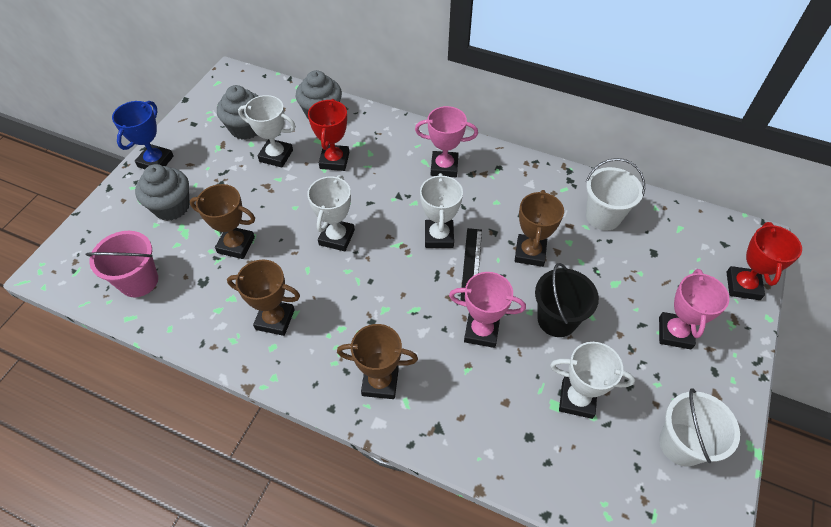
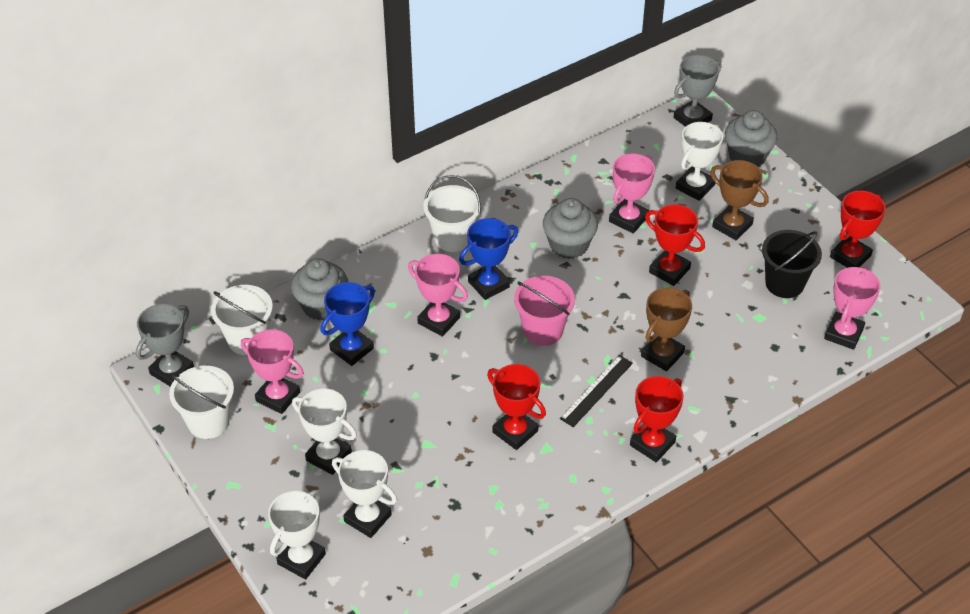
blue trophy: 1 -> 2
brown trophy: 4 -> 2
grey trophy: 0 -> 2
pink trophy: 3 -> 4
red trophy: 2 -> 4
white bucket: 2 -> 3

